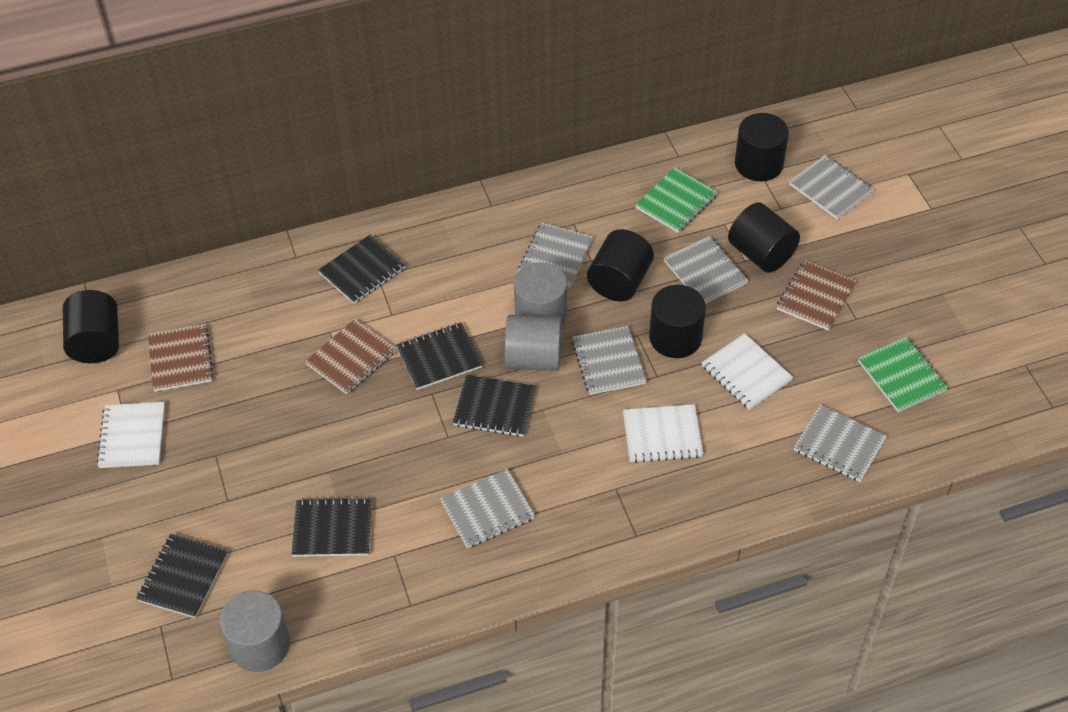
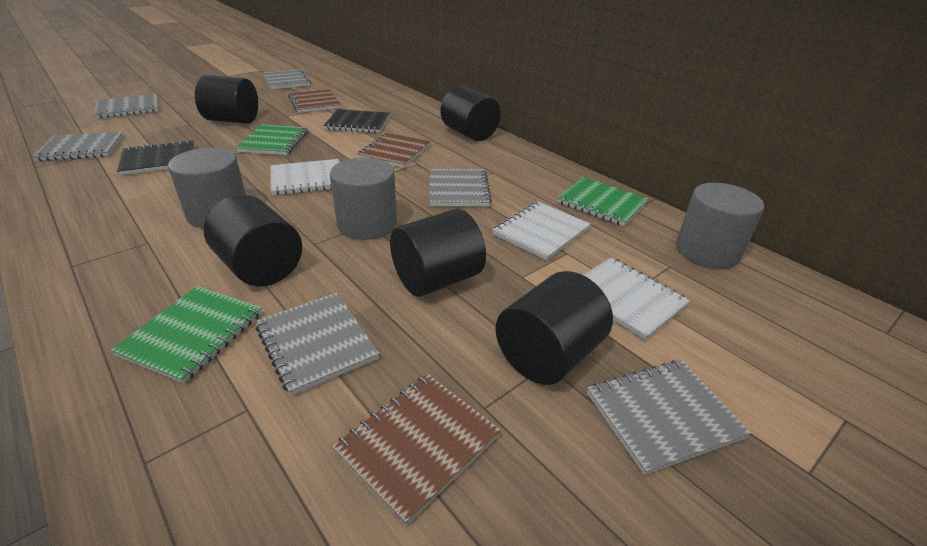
black notebook: 5 -> 2
green notebook: 2 -> 3

